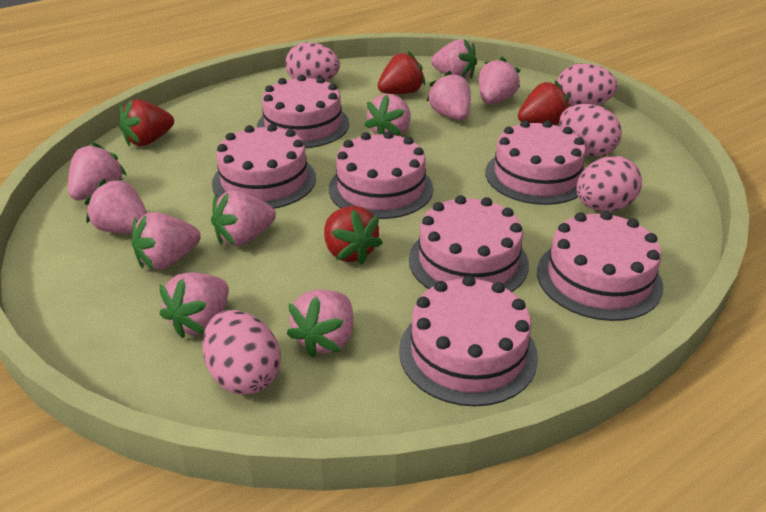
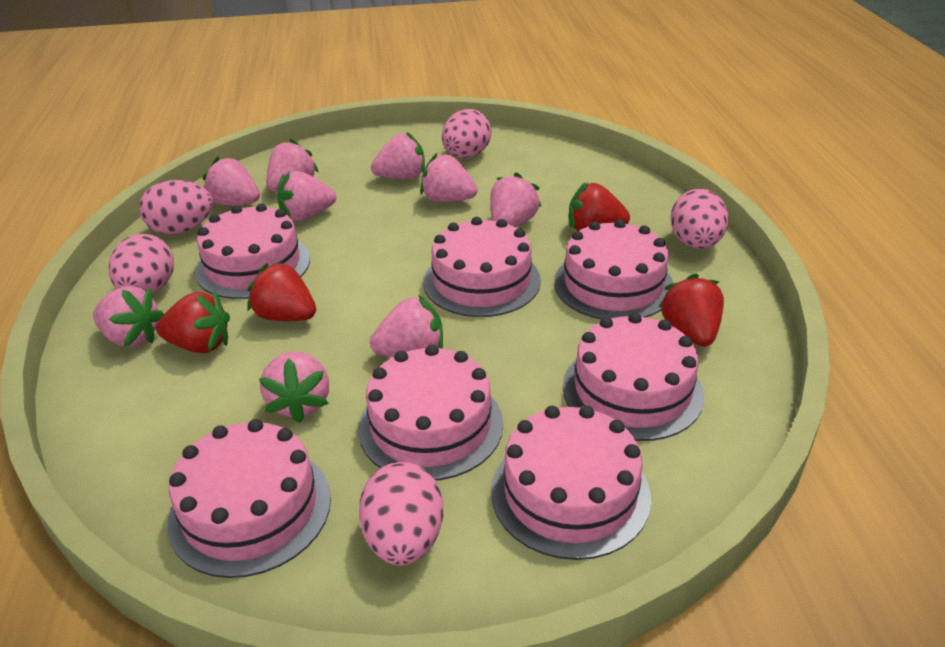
pink strawberry: 10 -> 9

